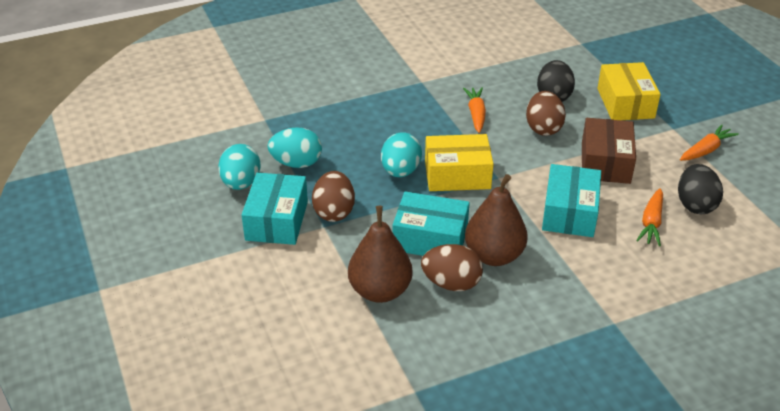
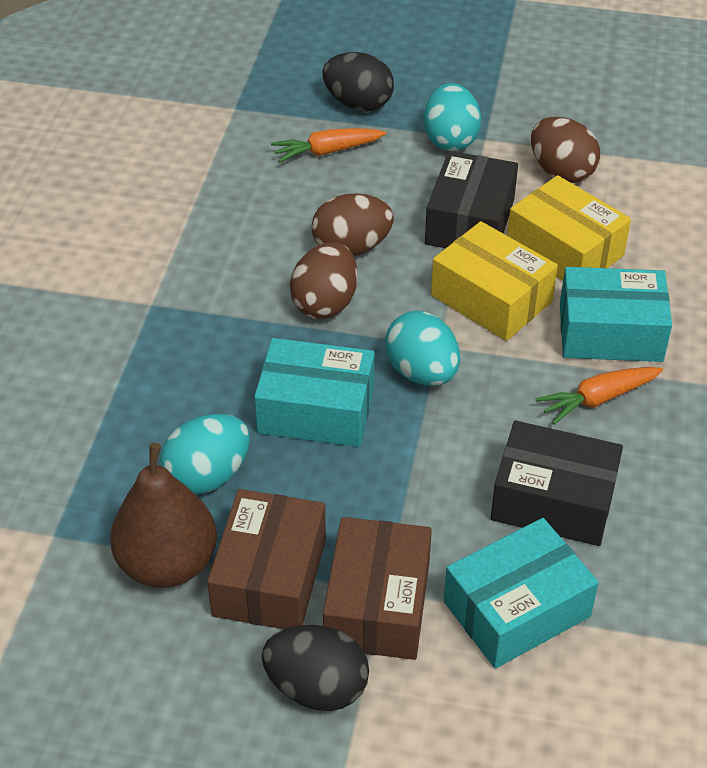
black box: 0 -> 2
brown box: 1 -> 2
brown pear: 2 -> 1
orange carrot: 3 -> 2

